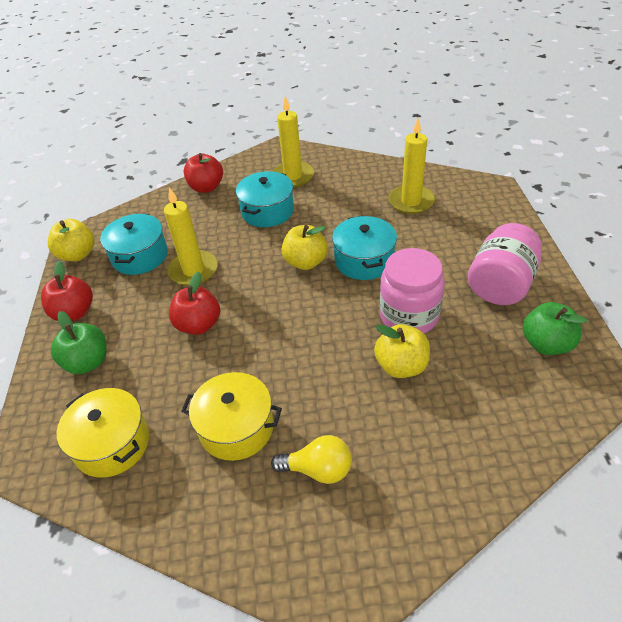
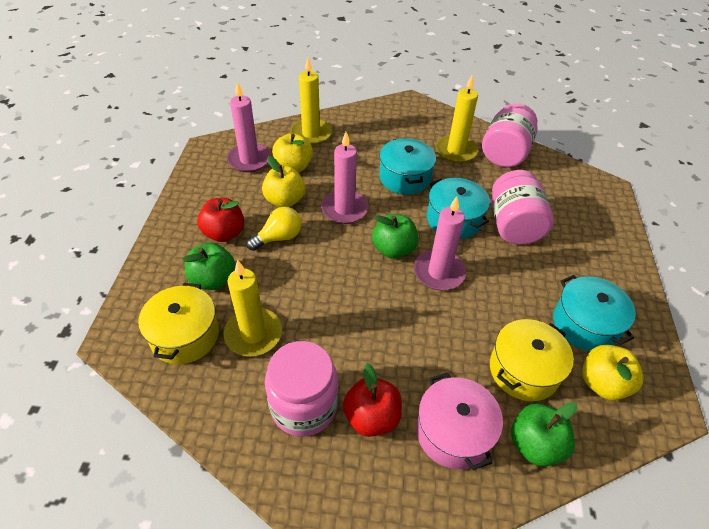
green apple: 2 -> 3
pink candle: 0 -> 3
pink jar: 2 -> 3
pink pot: 0 -> 1
red apple: 3 -> 2

